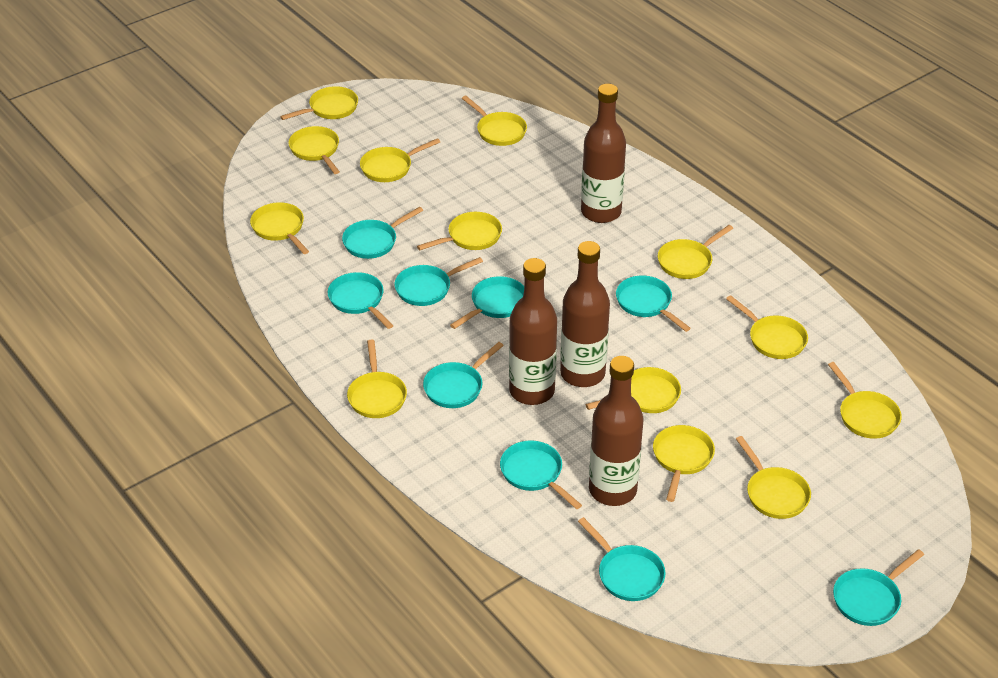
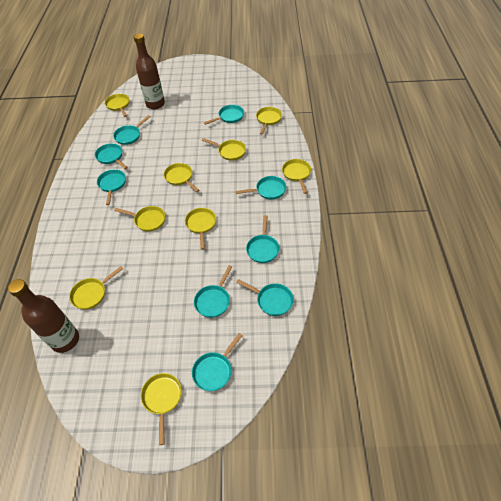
brown bottle: 4 -> 2
yellow pan: 13 -> 9

